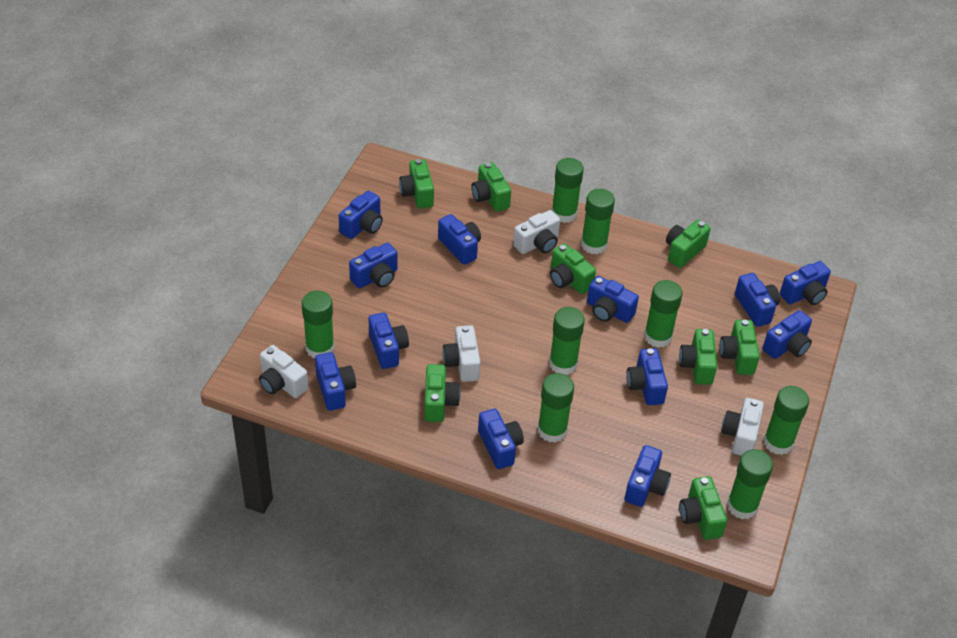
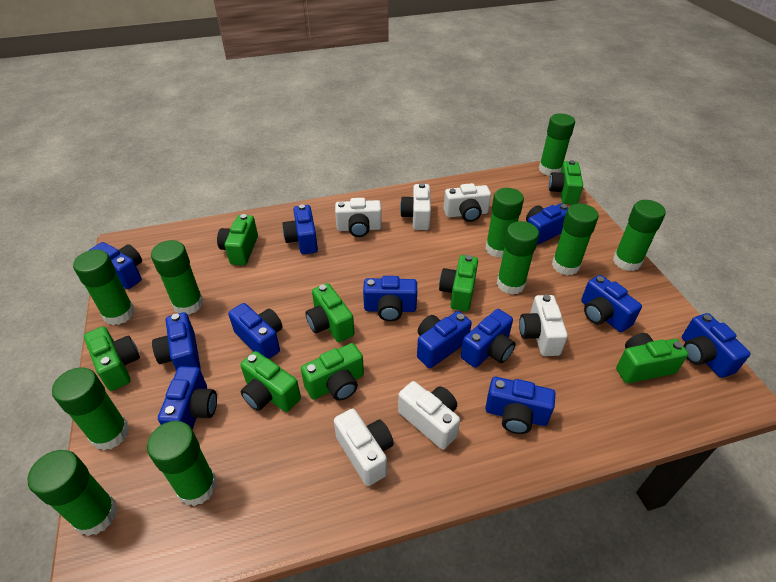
green glue stick: 8 -> 10
white camera: 4 -> 6

